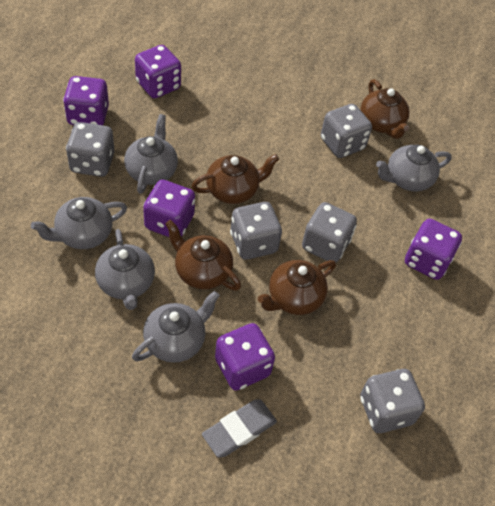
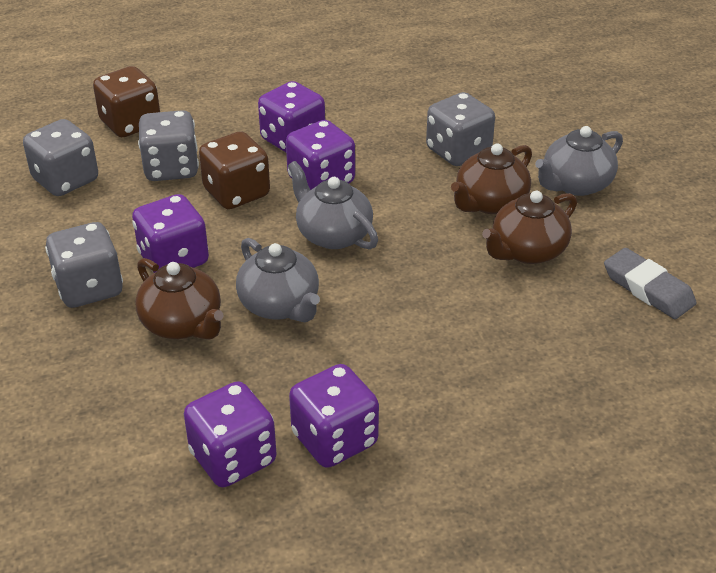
brown dice: 0 -> 2
brown teapot: 4 -> 3
grey dice: 5 -> 4
grey teapot: 5 -> 3

